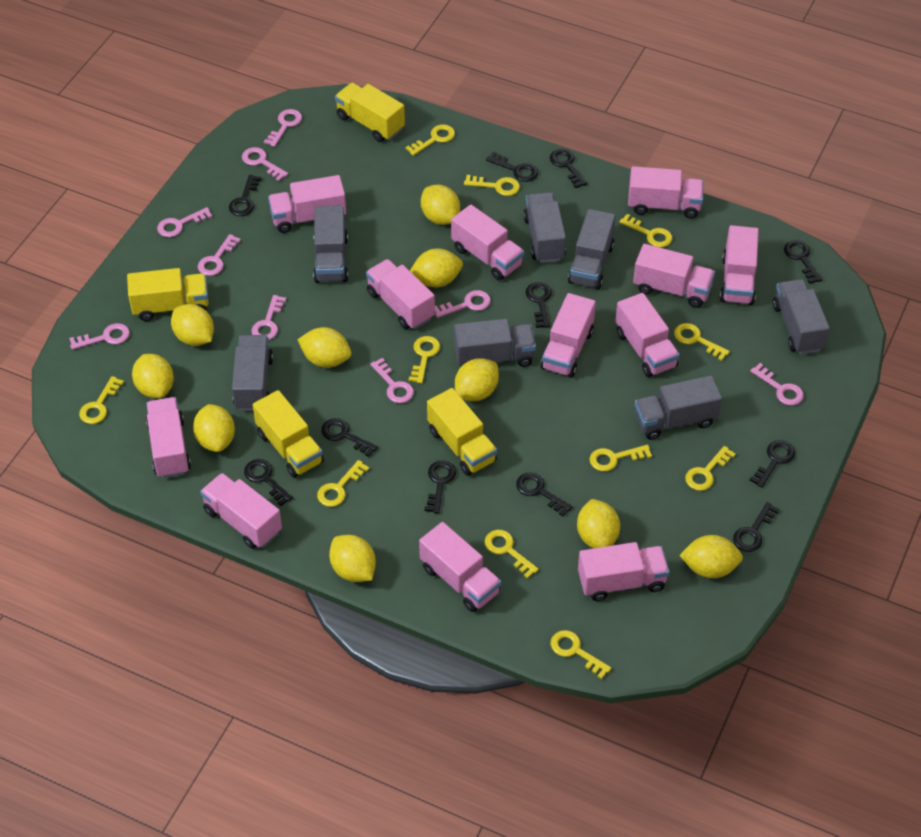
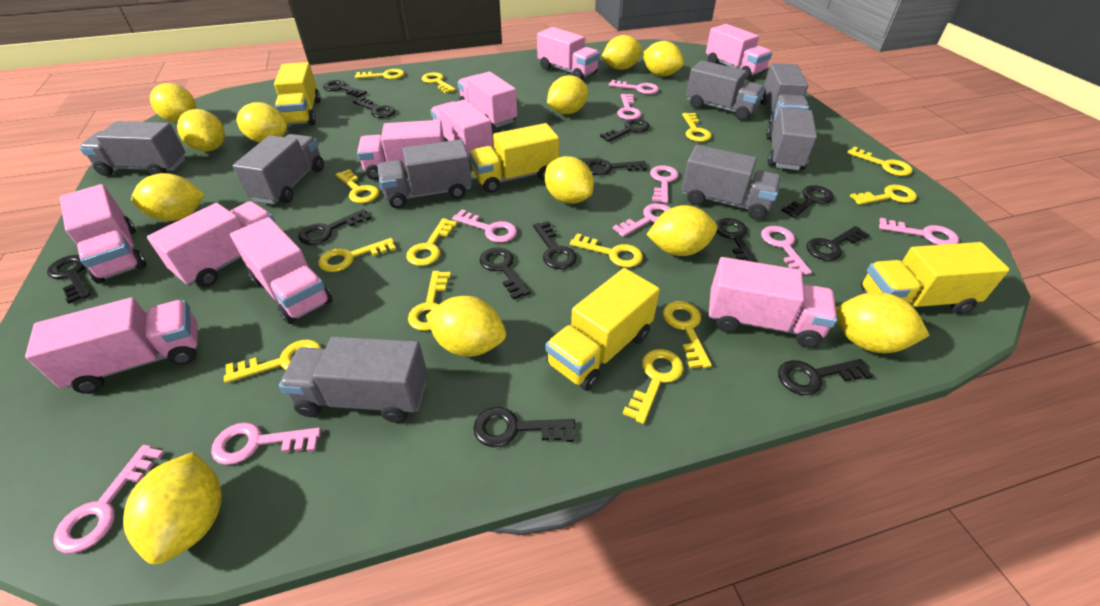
black key: 11 -> 13
grey truck: 7 -> 8
pink truck: 12 -> 10
yellow key: 11 -> 13
yellow lemon: 10 -> 12

